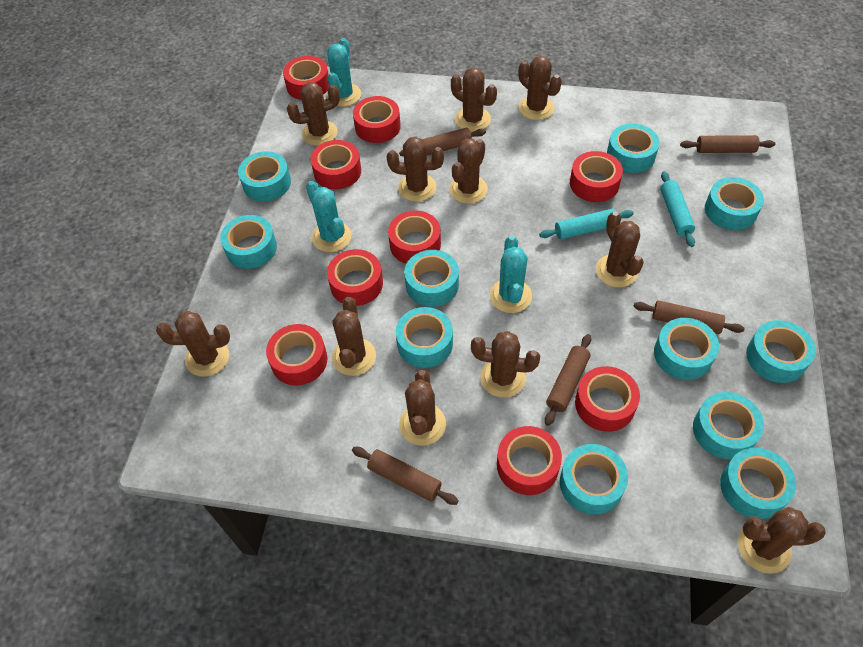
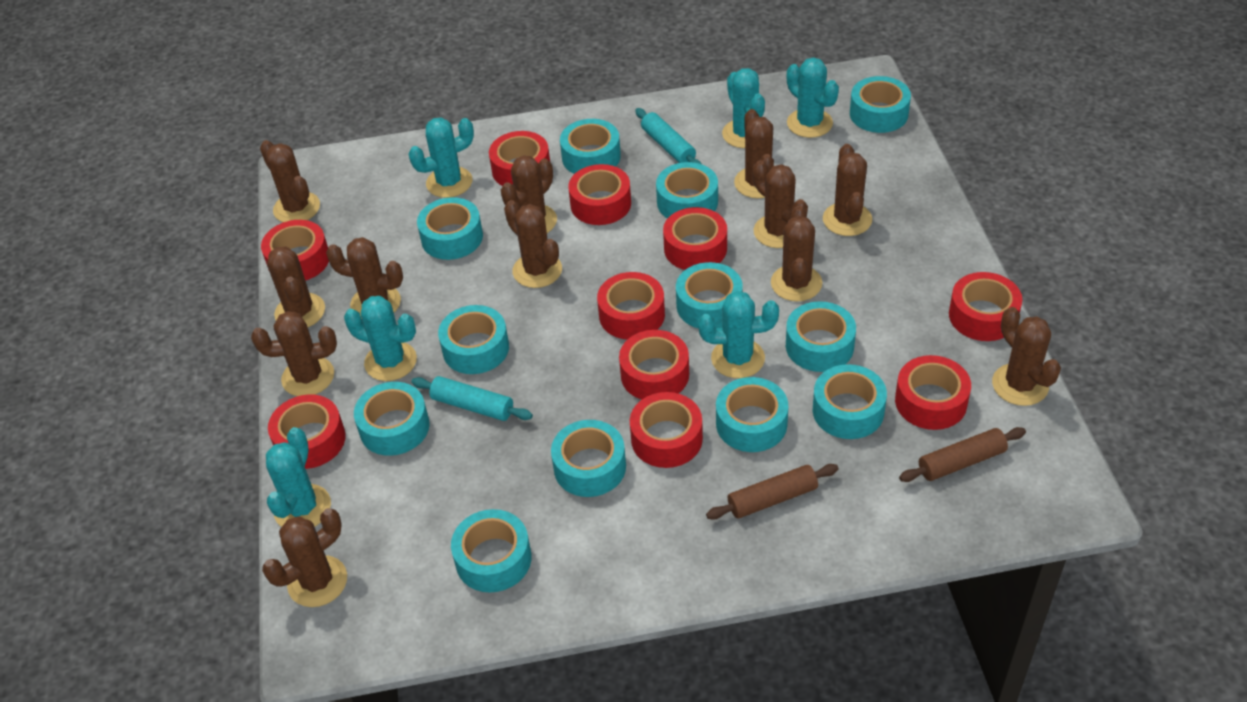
brown cactus: 11 -> 12
brown rolling pin: 5 -> 2
red tape: 9 -> 10
turquoise cactus: 3 -> 6
turquoise tape: 11 -> 12

